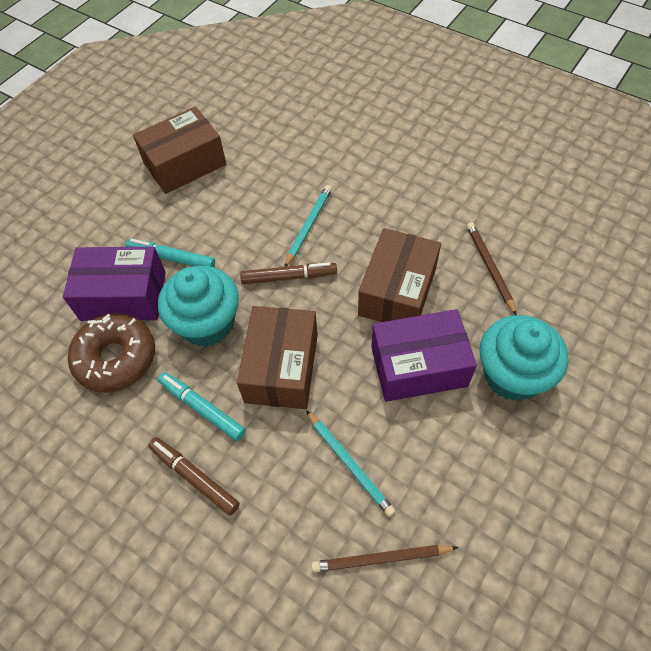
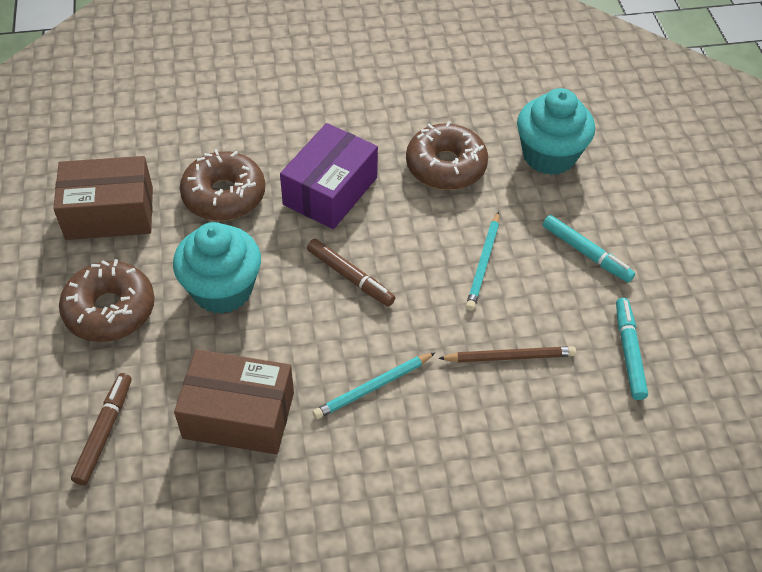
brown box: 3 -> 2
brown donut: 1 -> 3
brown pencil: 2 -> 1
purple box: 2 -> 1

